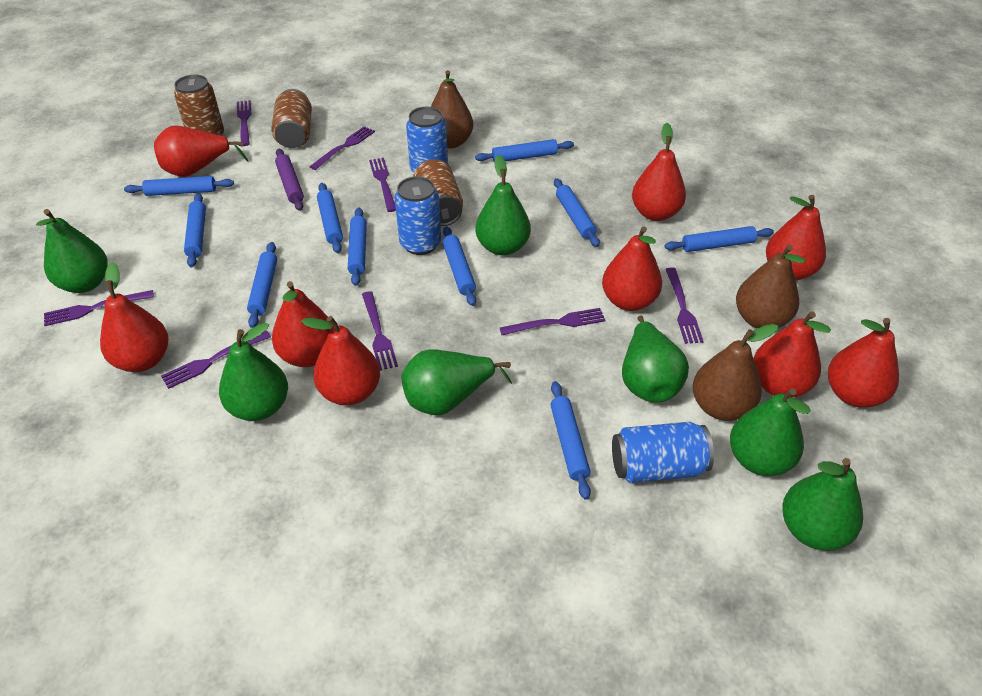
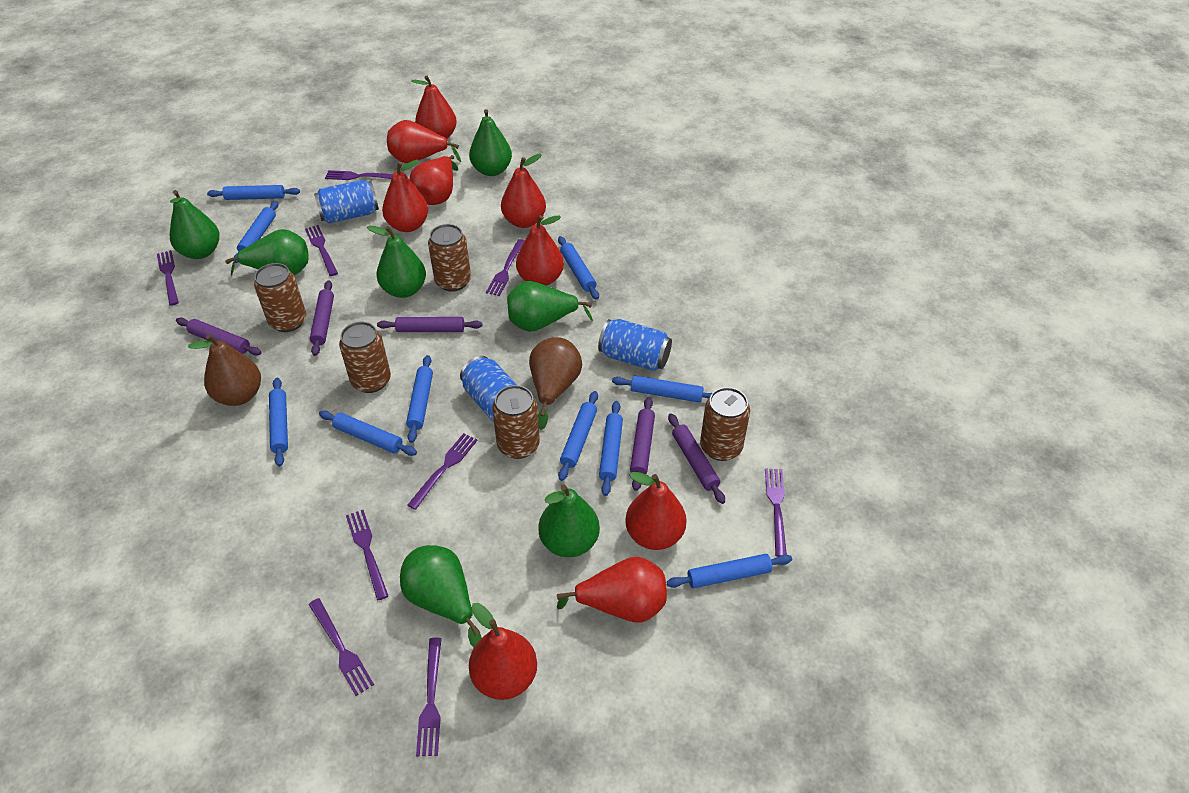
brown can: 3 -> 5
brown pear: 3 -> 2
purple fork: 8 -> 9
purple rolling pin: 1 -> 5

